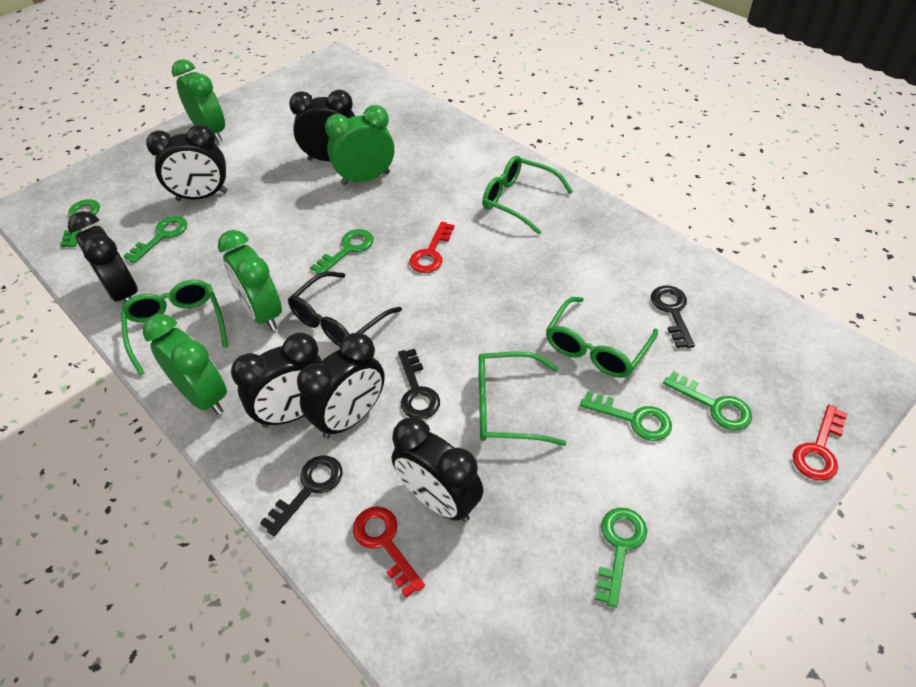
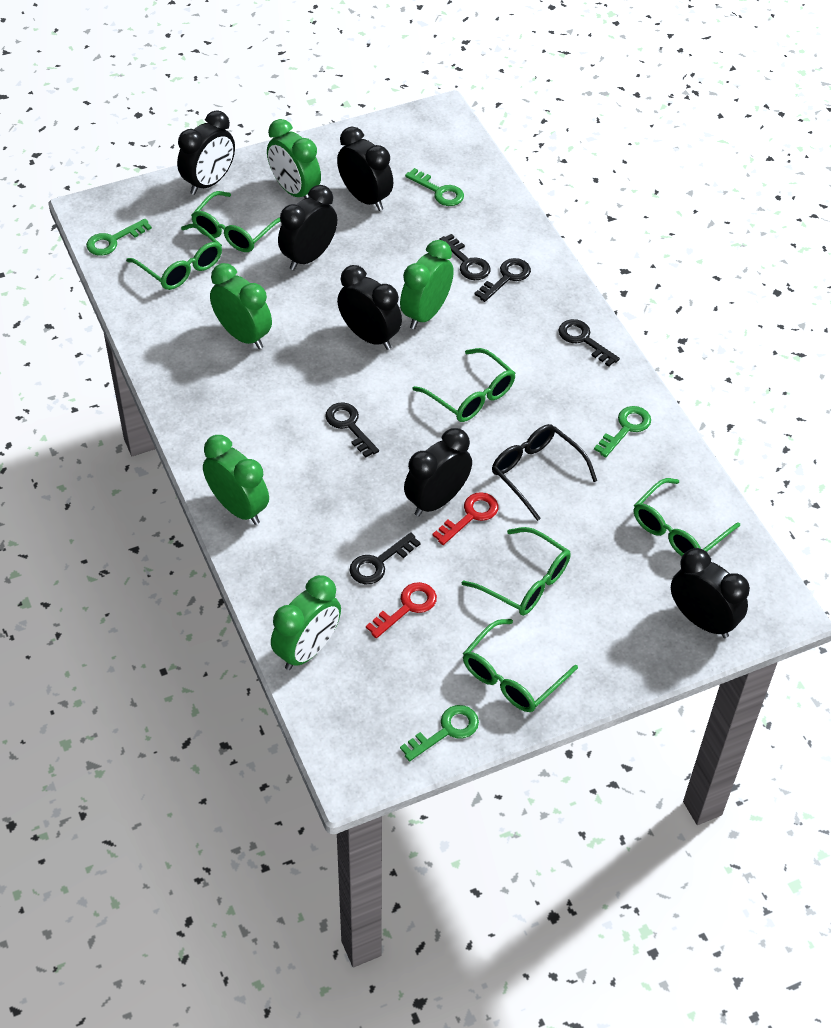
black key: 3 -> 5
green clock: 4 -> 5
green glasses: 4 -> 6
green key: 6 -> 4
red key: 3 -> 2

